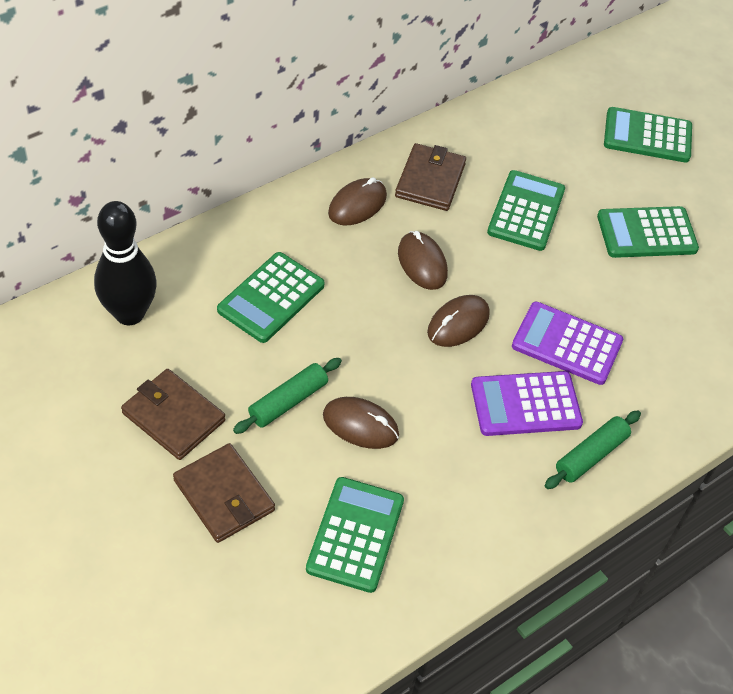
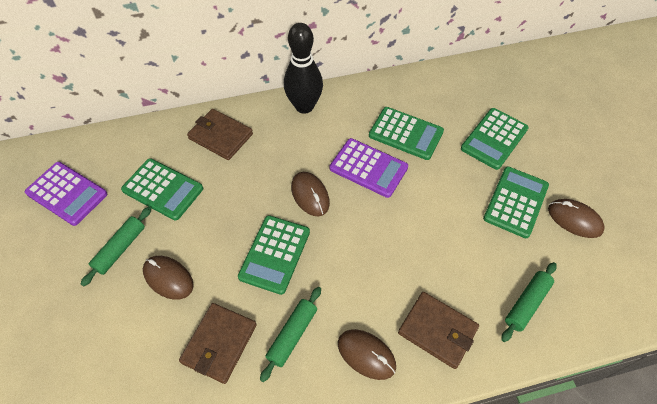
green rolling pin: 2 -> 3

